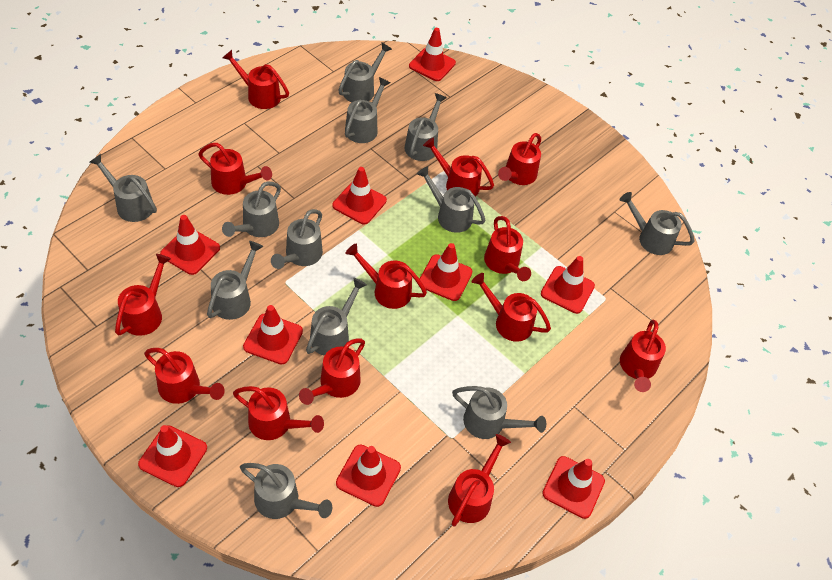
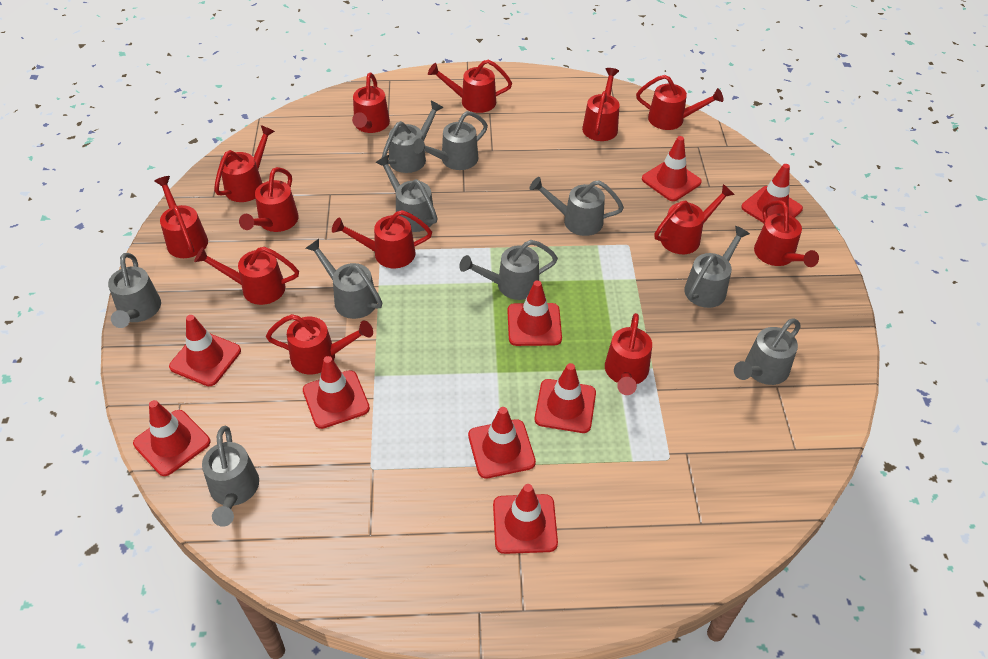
grey watering can: 12 -> 10

